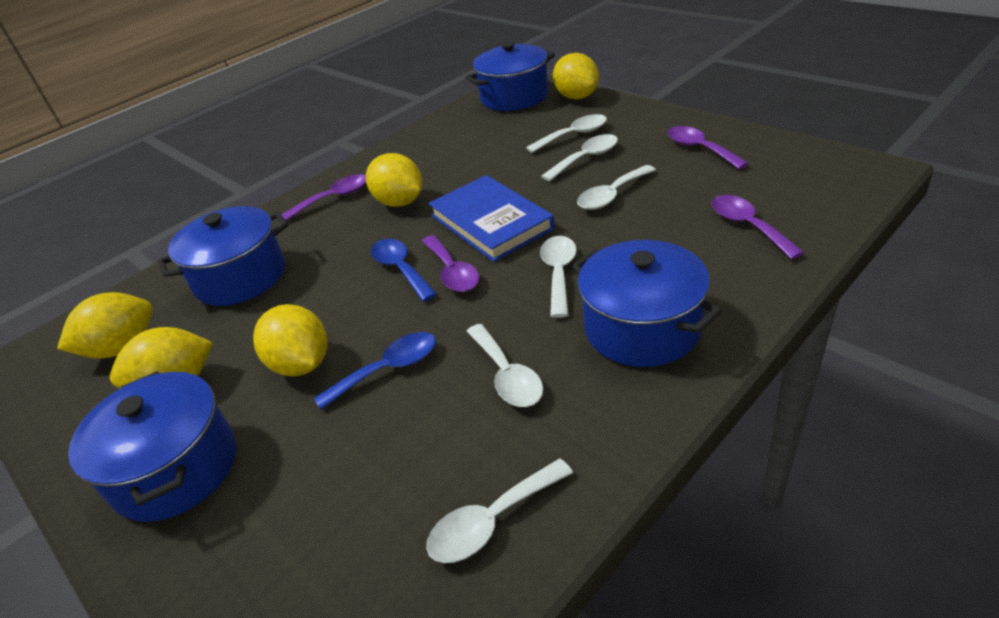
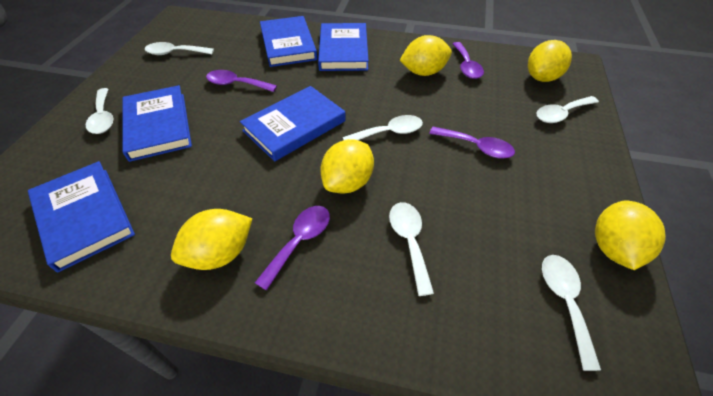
blue book: 1 -> 5
blue pot: 4 -> 0
blue spoon: 2 -> 0

